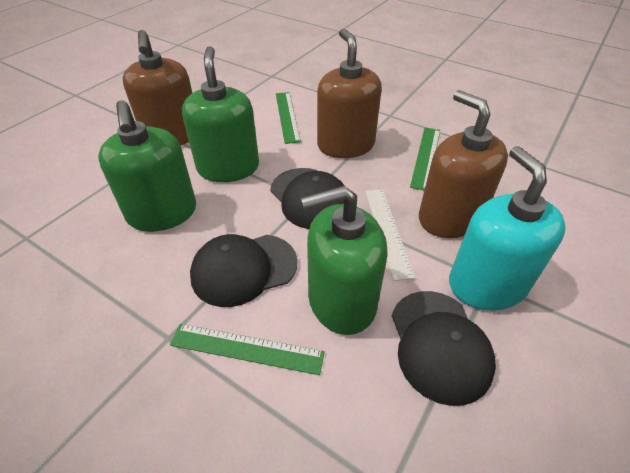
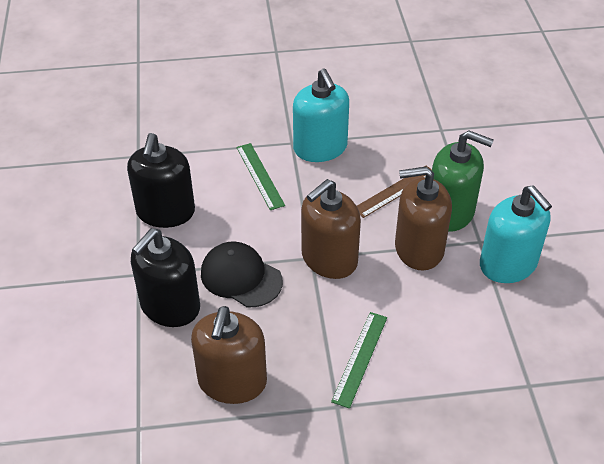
black cap: 3 -> 1
black soap dispenser: 0 -> 2
brown ruler: 0 -> 1
green ruler: 3 -> 2
green soap dispenser: 3 -> 1
turquoise soap dispenser: 1 -> 2
white ruler: 1 -> 0

